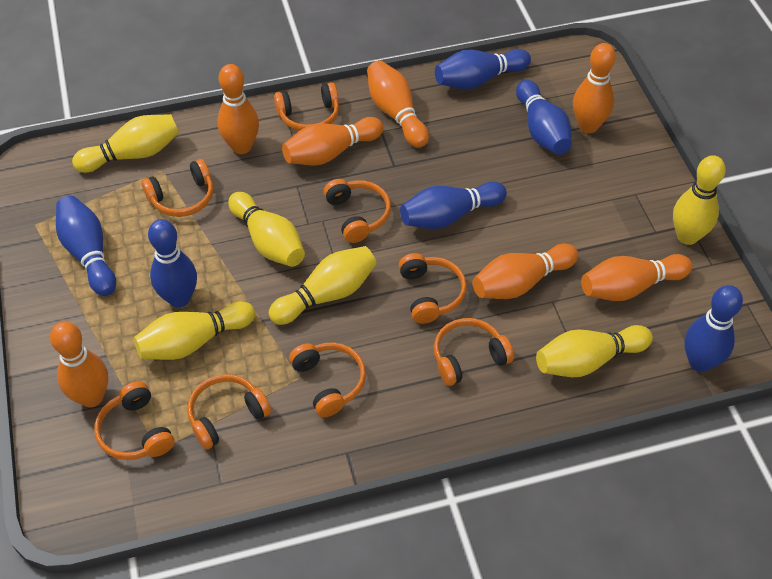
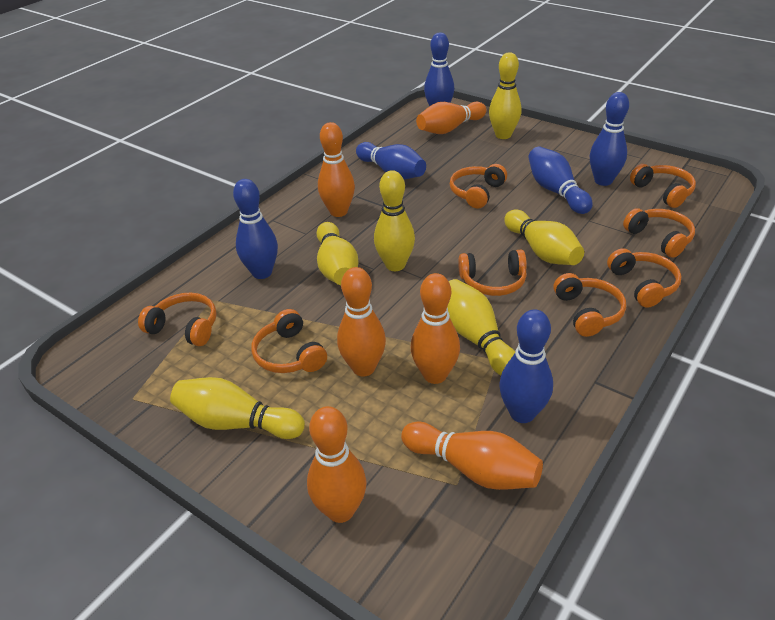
orange bowling pin: 7 -> 6

